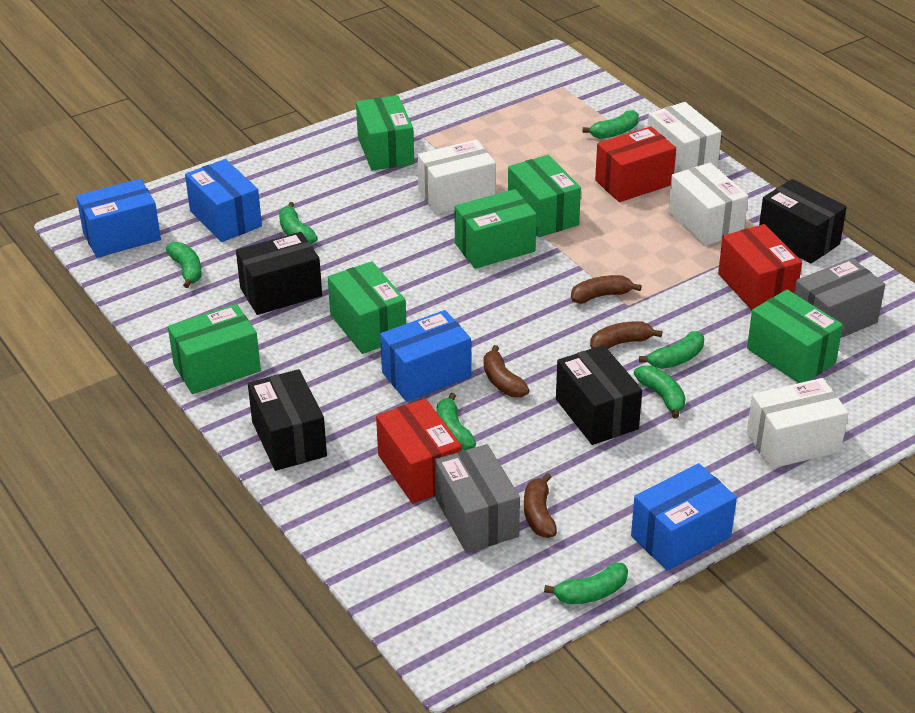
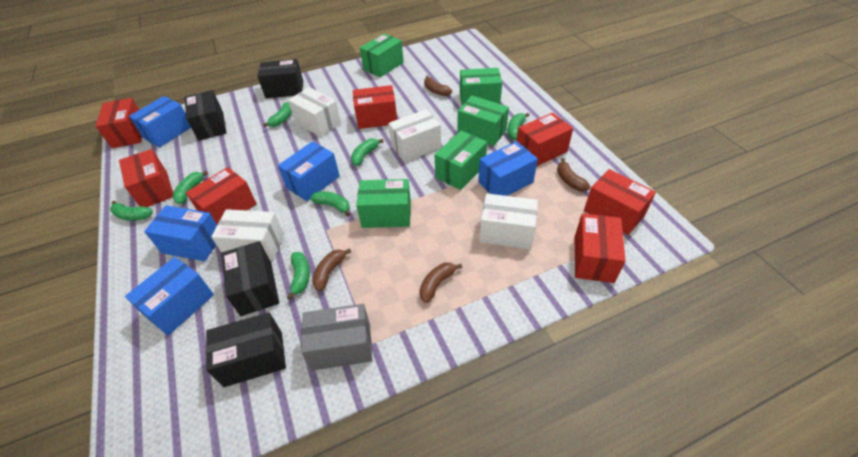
blue box: 4 -> 5
green box: 6 -> 5
grey box: 2 -> 1
red box: 3 -> 7

